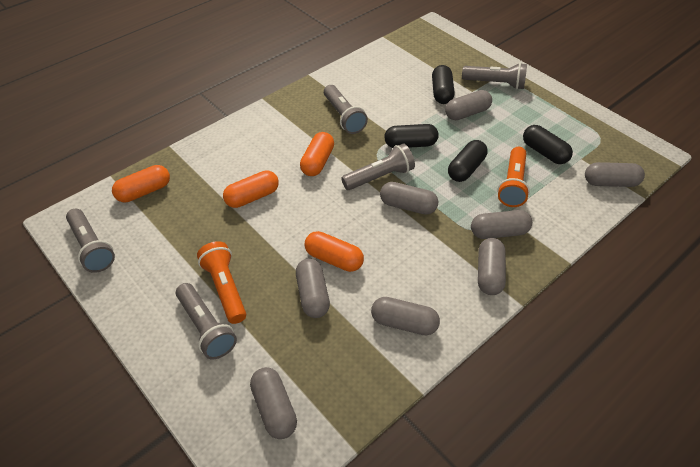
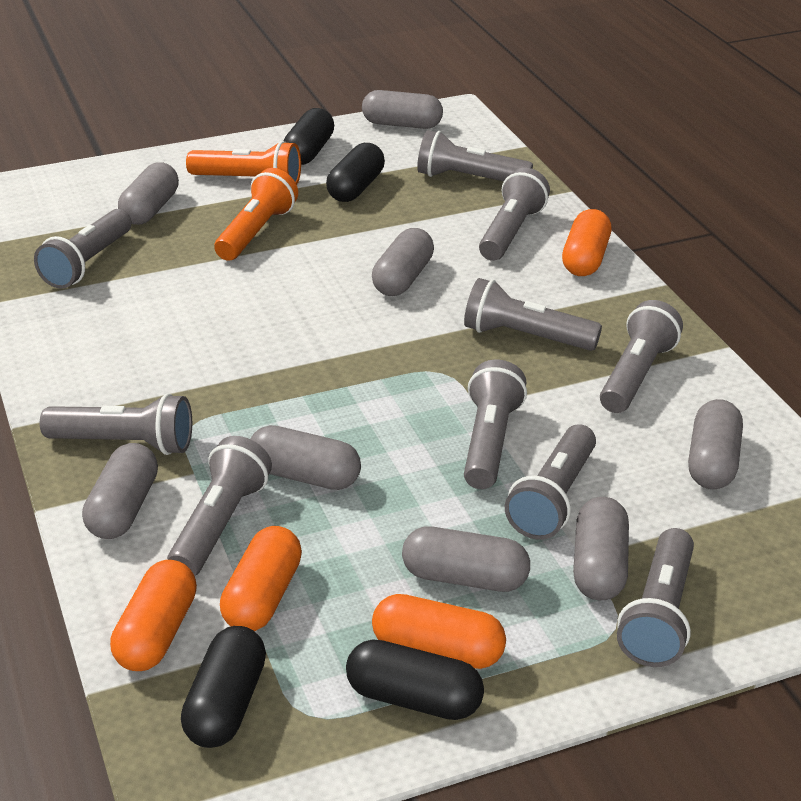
grey flashlight: 5 -> 10

